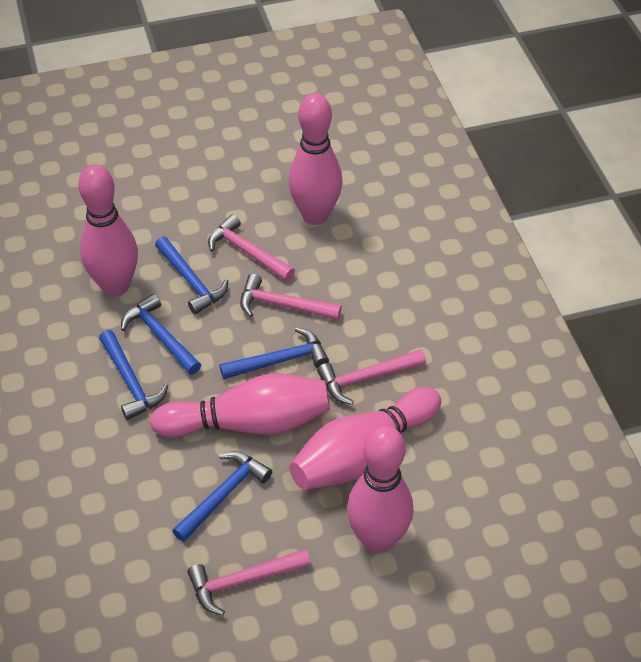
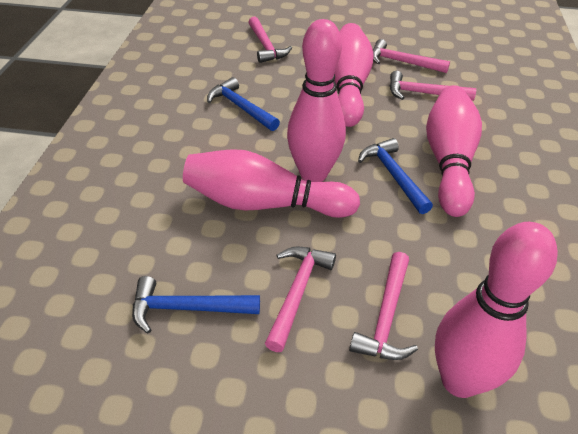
blue hammer: 5 -> 3
pink hammer: 4 -> 5

